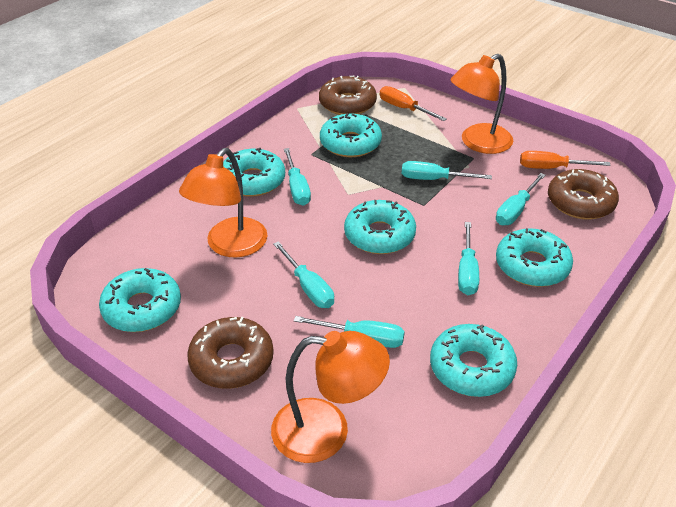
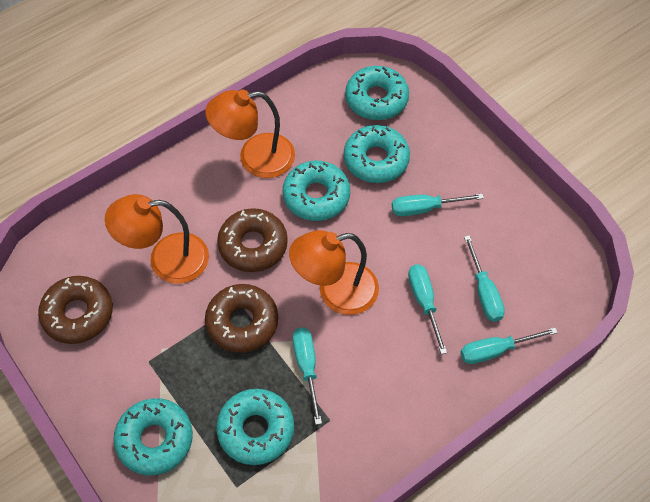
orange screwdriver: 2 -> 0
turquoise donut: 6 -> 5
turquoise screwdriver: 6 -> 5

